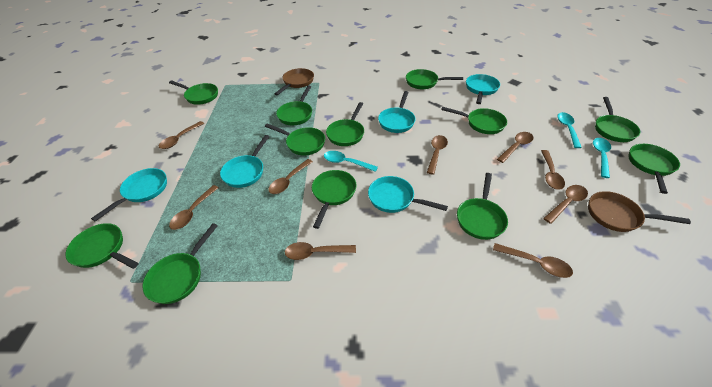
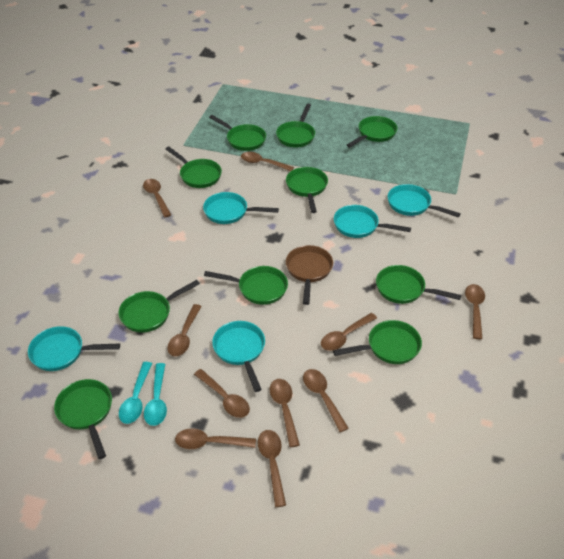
brown pan: 2 -> 1
brown spoon: 9 -> 10
green pan: 12 -> 10
turquoise spoon: 3 -> 2

